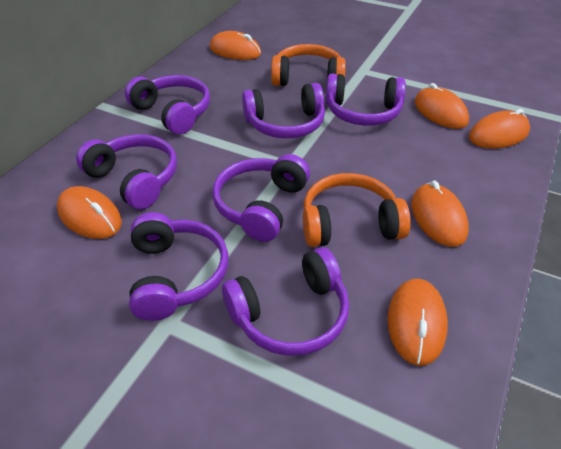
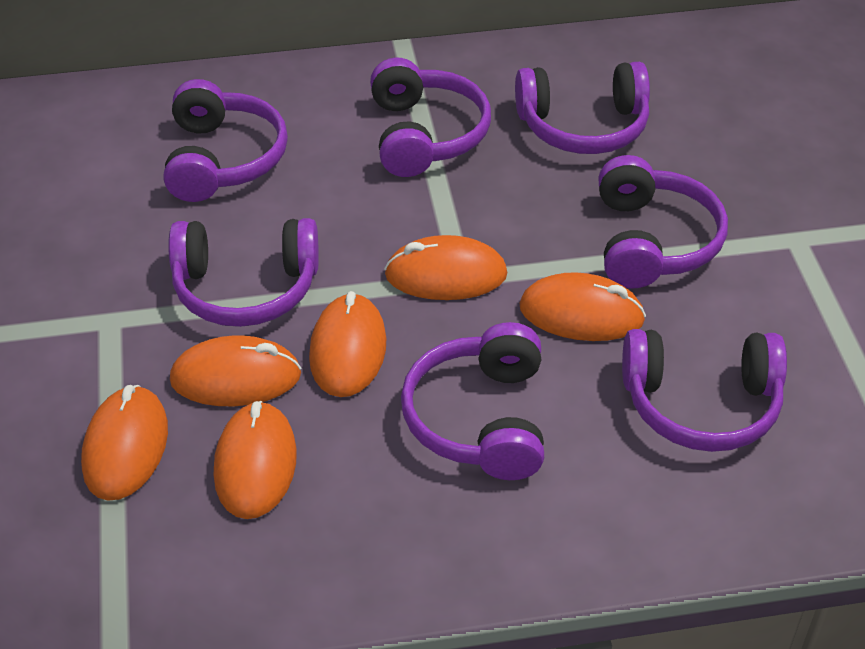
orange headphones: 2 -> 0

